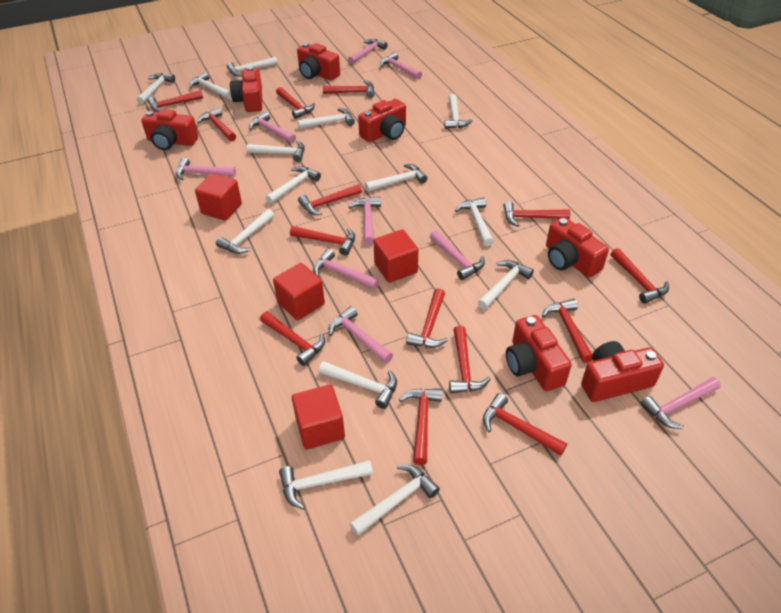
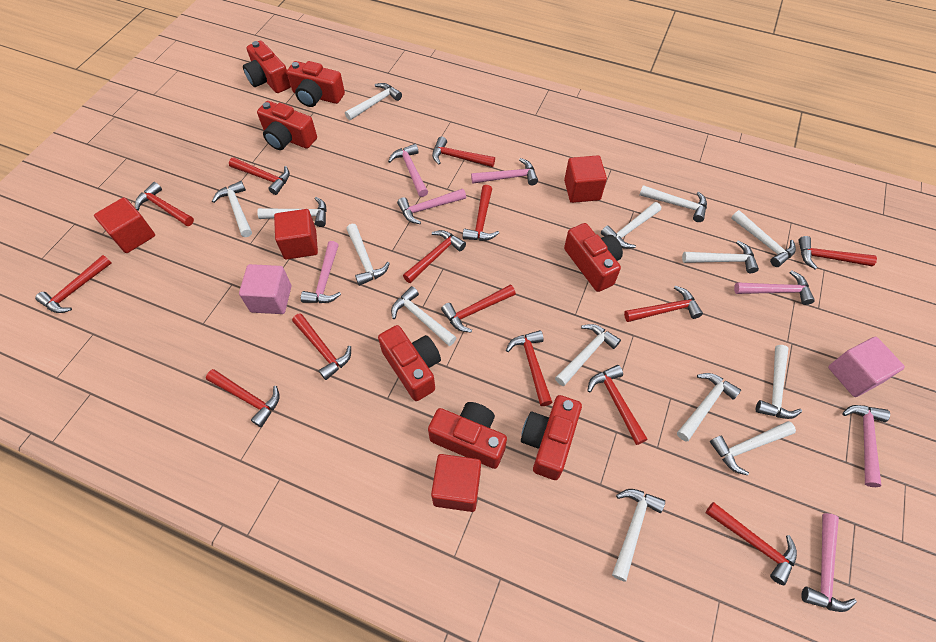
pink cube: 0 -> 2
pink hammer: 9 -> 7

